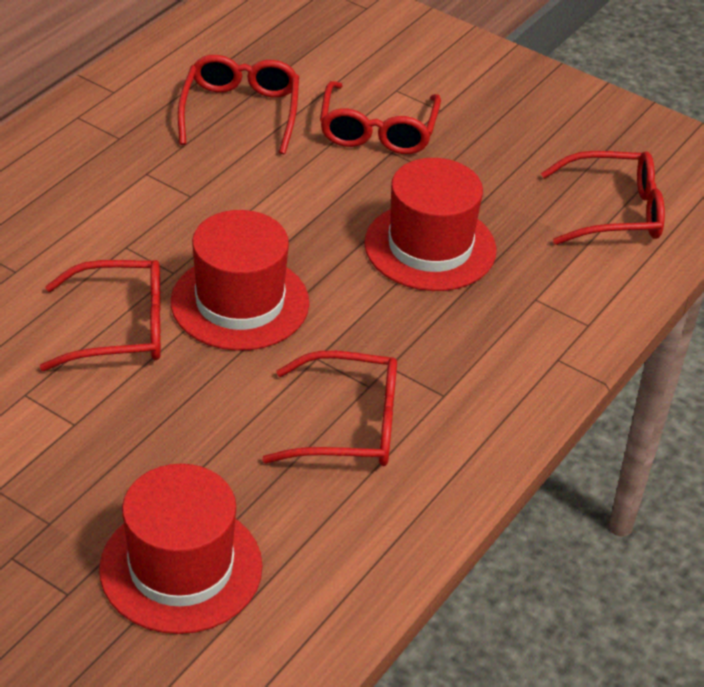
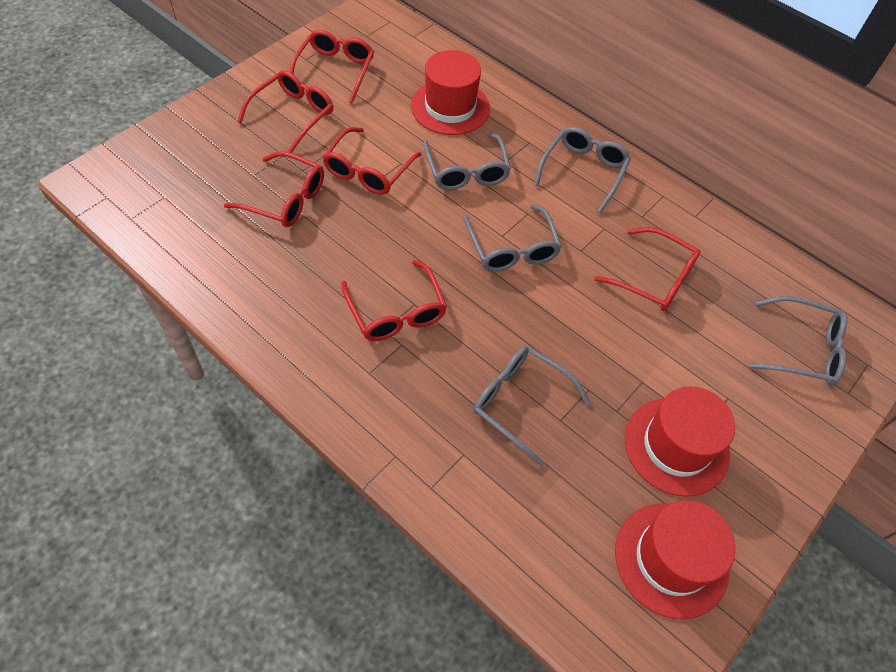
grey glasses: 0 -> 5
red glasses: 5 -> 6

